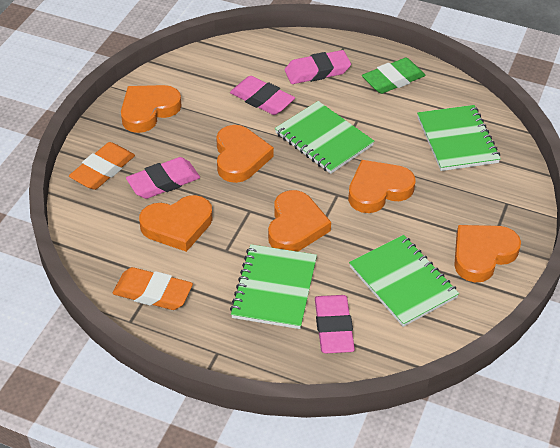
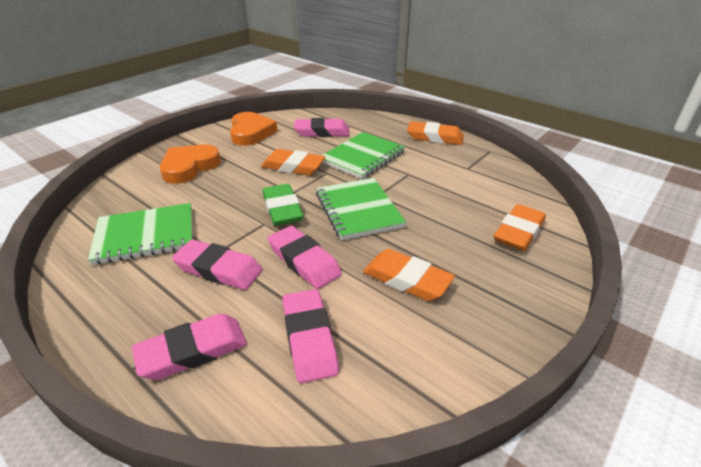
green notebook: 4 -> 3
orange eraser: 2 -> 4
orange heart: 6 -> 2
pink eraser: 4 -> 5

